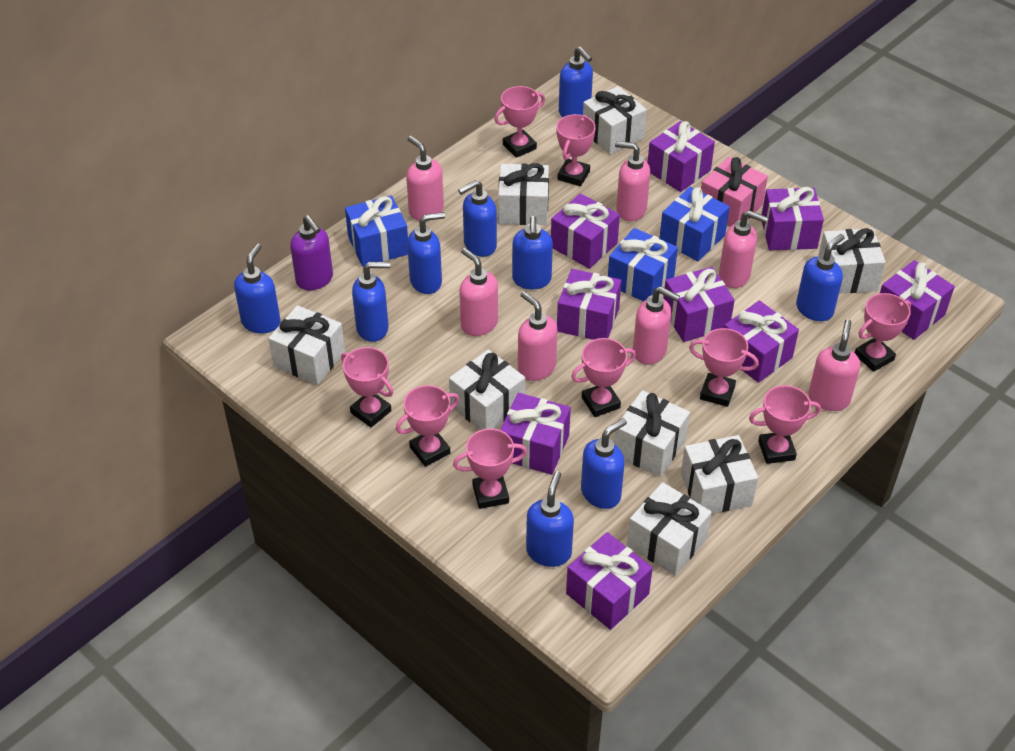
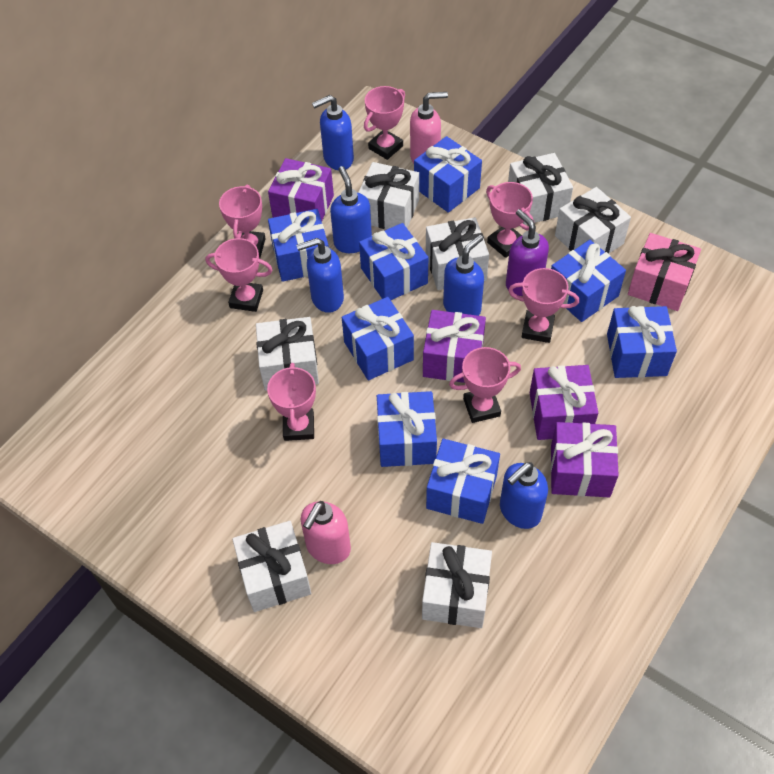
blue gift: 3 -> 8
blue soap dispenser: 9 -> 5
pink soap dispenser: 7 -> 2
pink trophy: 9 -> 7
purple gift: 9 -> 4
white gift: 8 -> 7

